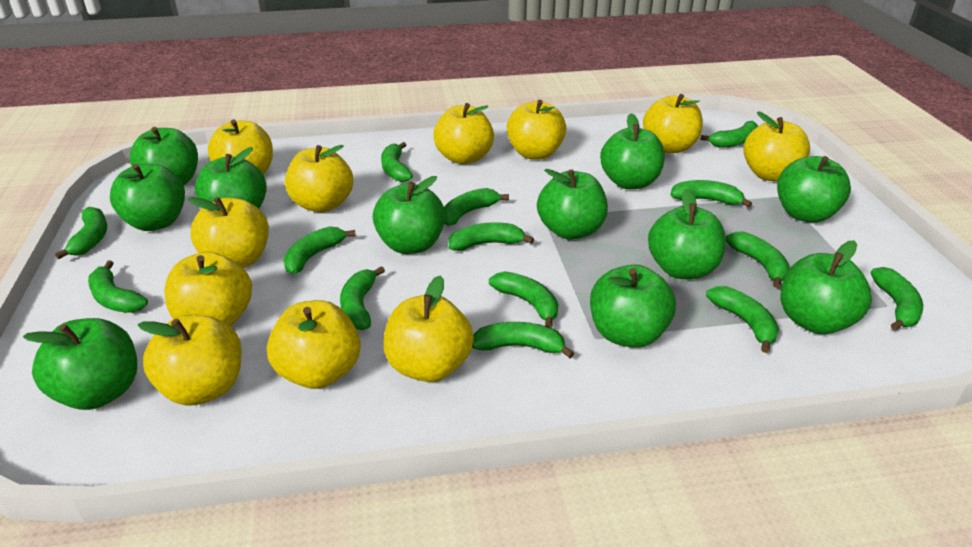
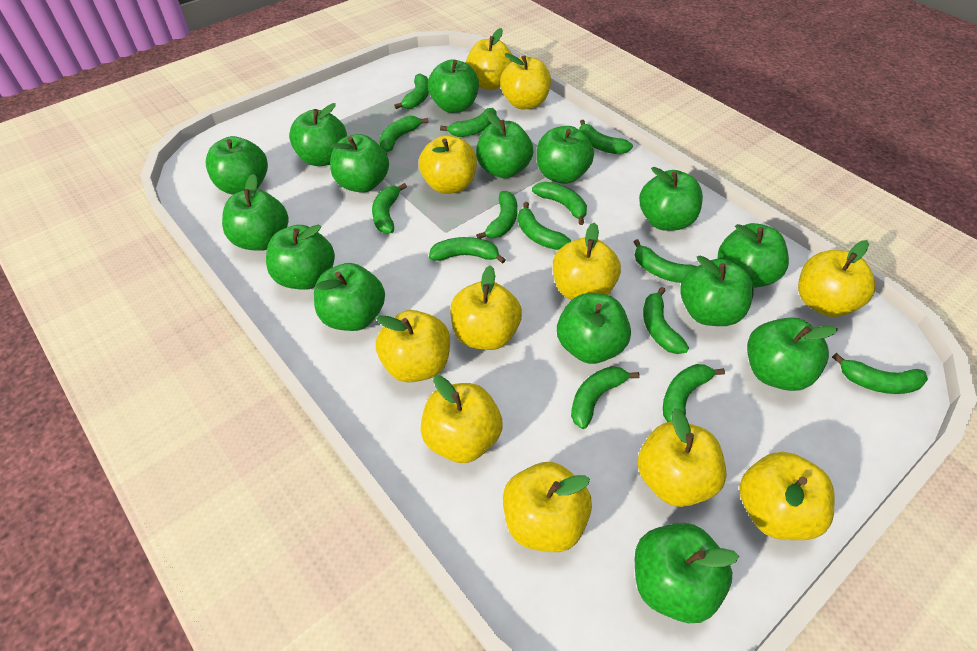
green apple: 11 -> 15

